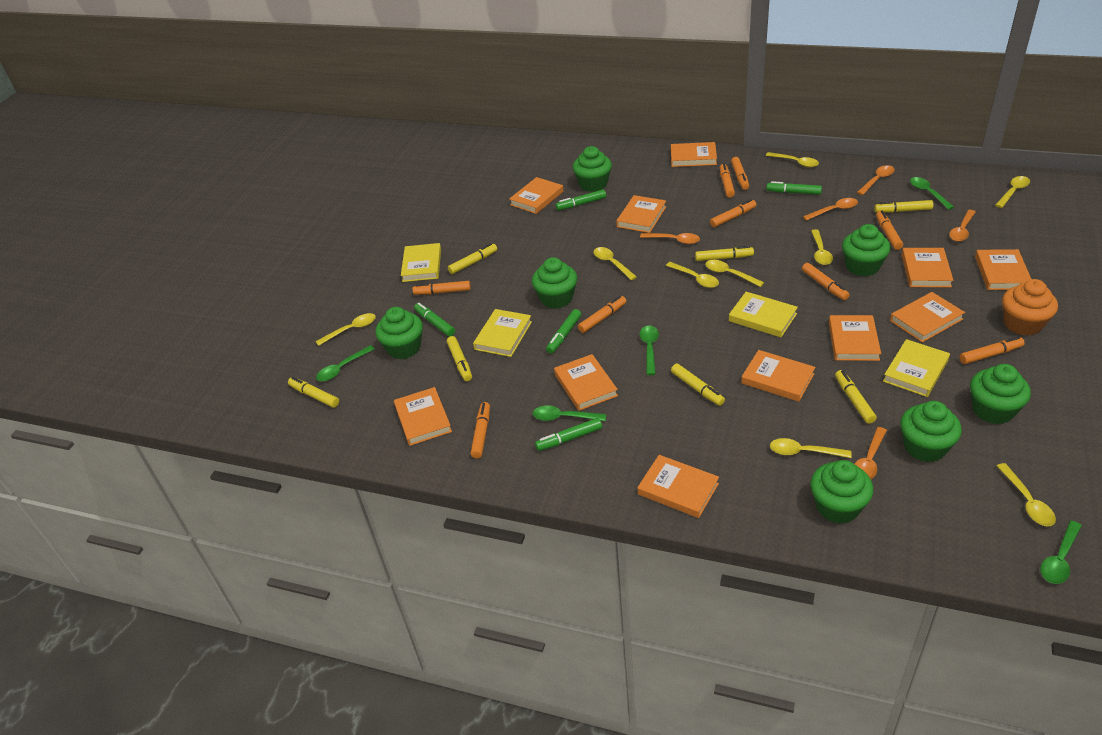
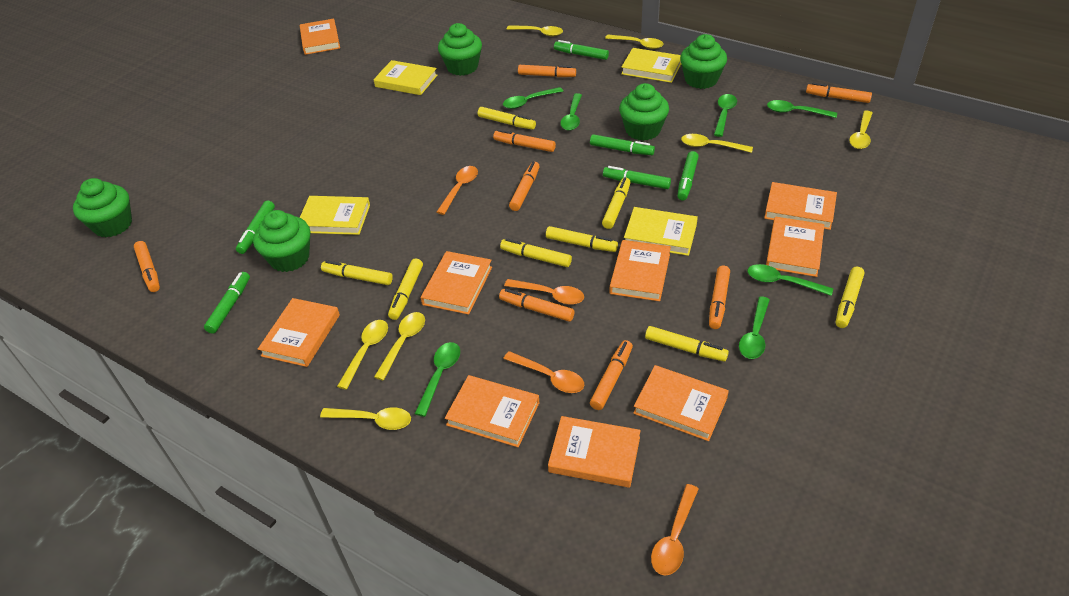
green cupcake: 7 -> 5
green marker: 5 -> 6
green spoon: 5 -> 7
orange book: 11 -> 9
orange cupcake: 1 -> 0
orange marker: 9 -> 8
orange spoon: 5 -> 4
yellow marker: 7 -> 8
yellow spoon: 9 -> 7

